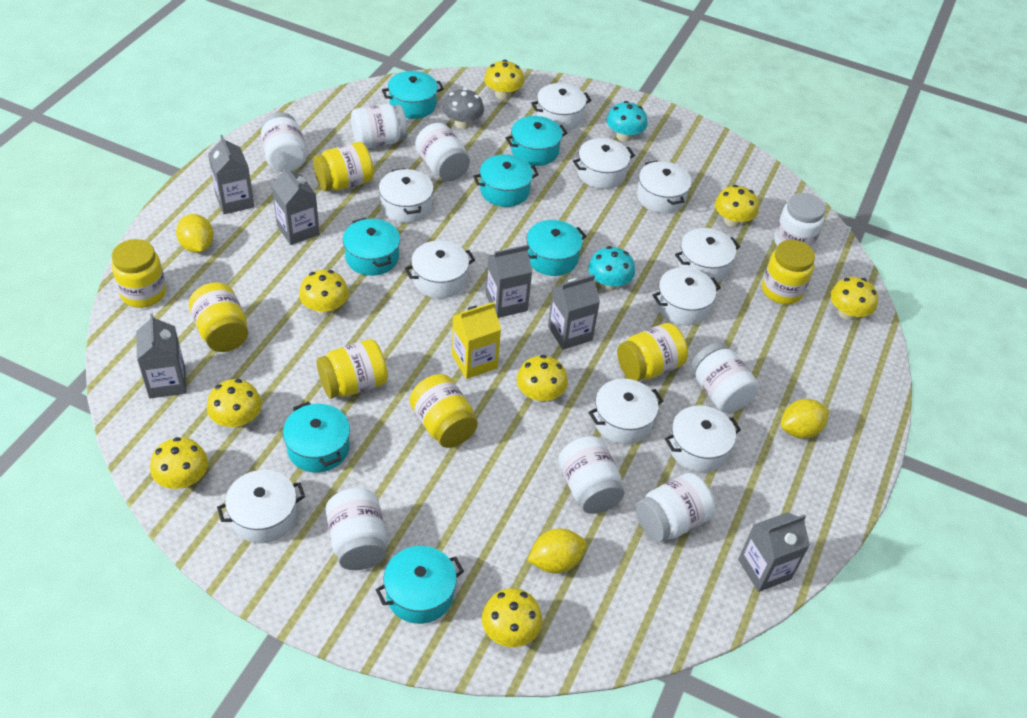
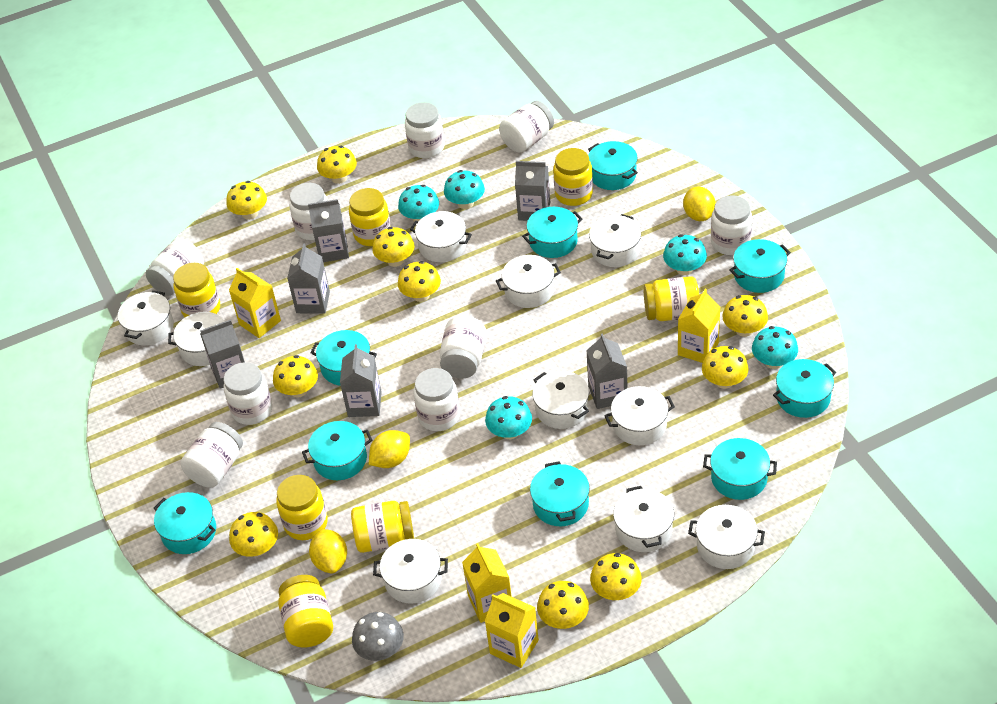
turquoise mushroom: 2 -> 5
turquoise pot: 7 -> 9
white jar: 8 -> 9
yellow carton: 1 -> 4
yellow mushroom: 8 -> 10

